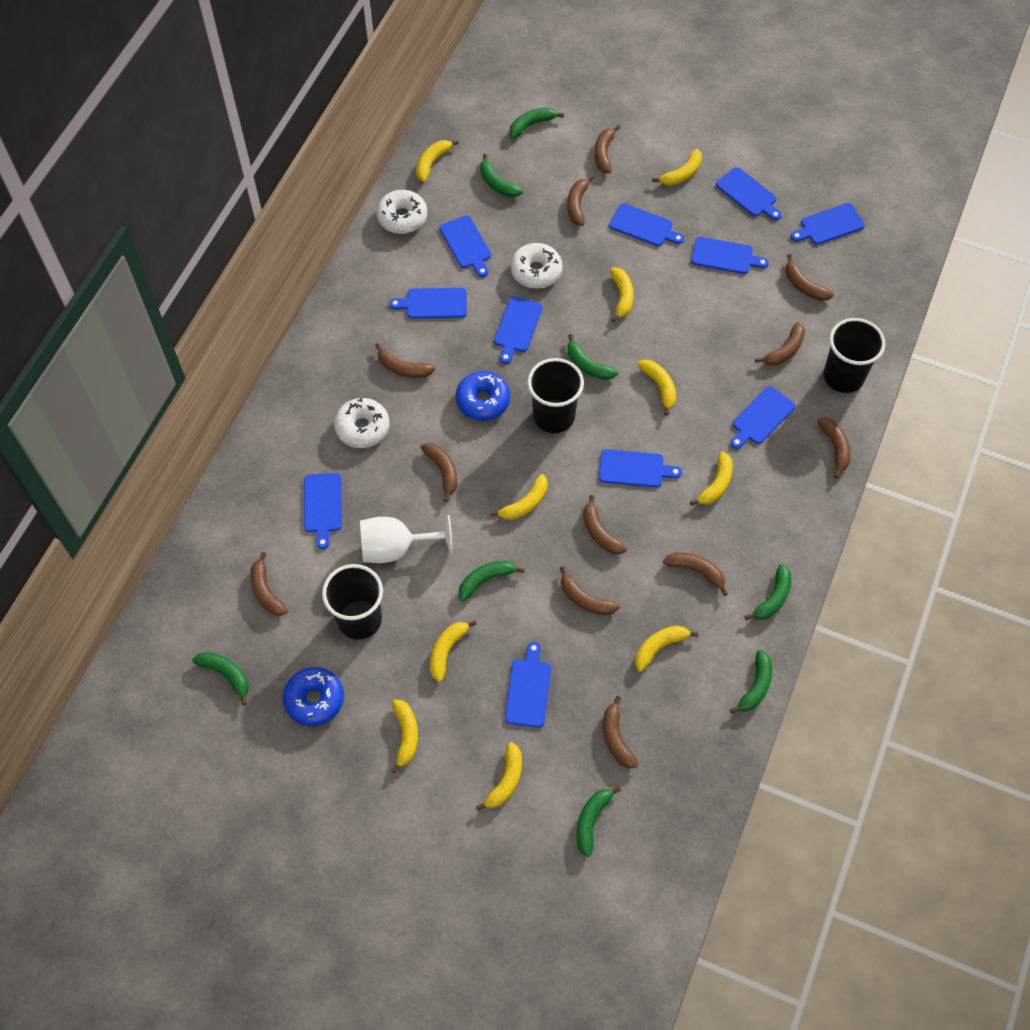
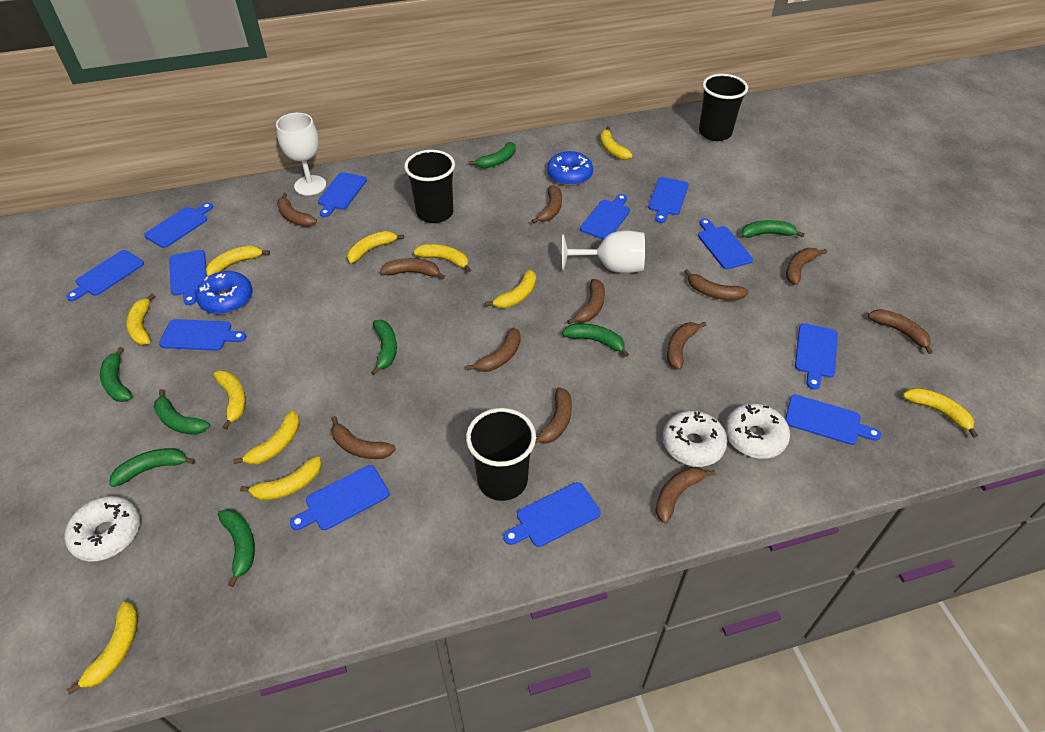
blue cutting board: 11 -> 12
white goblet: 1 -> 2
yellow banana: 10 -> 11

